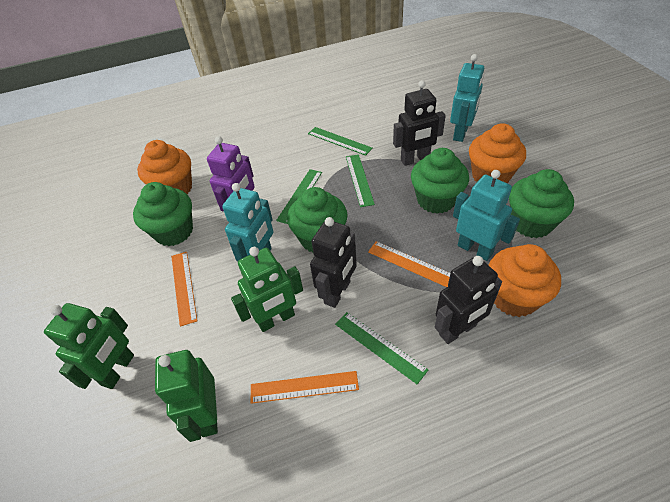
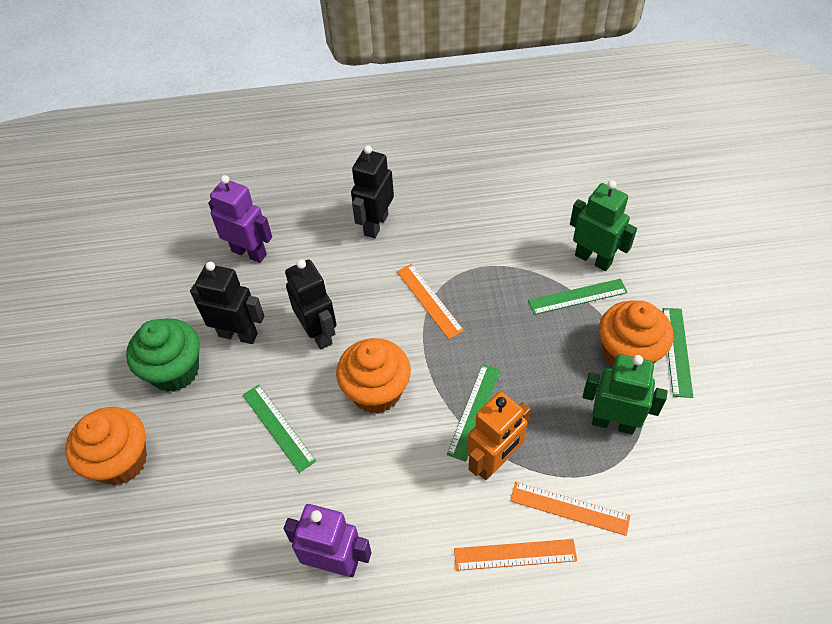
green cupcake: 4 -> 1
green robot: 3 -> 2
orange robot: 0 -> 1
purple robot: 1 -> 2
turquoise robot: 3 -> 0

